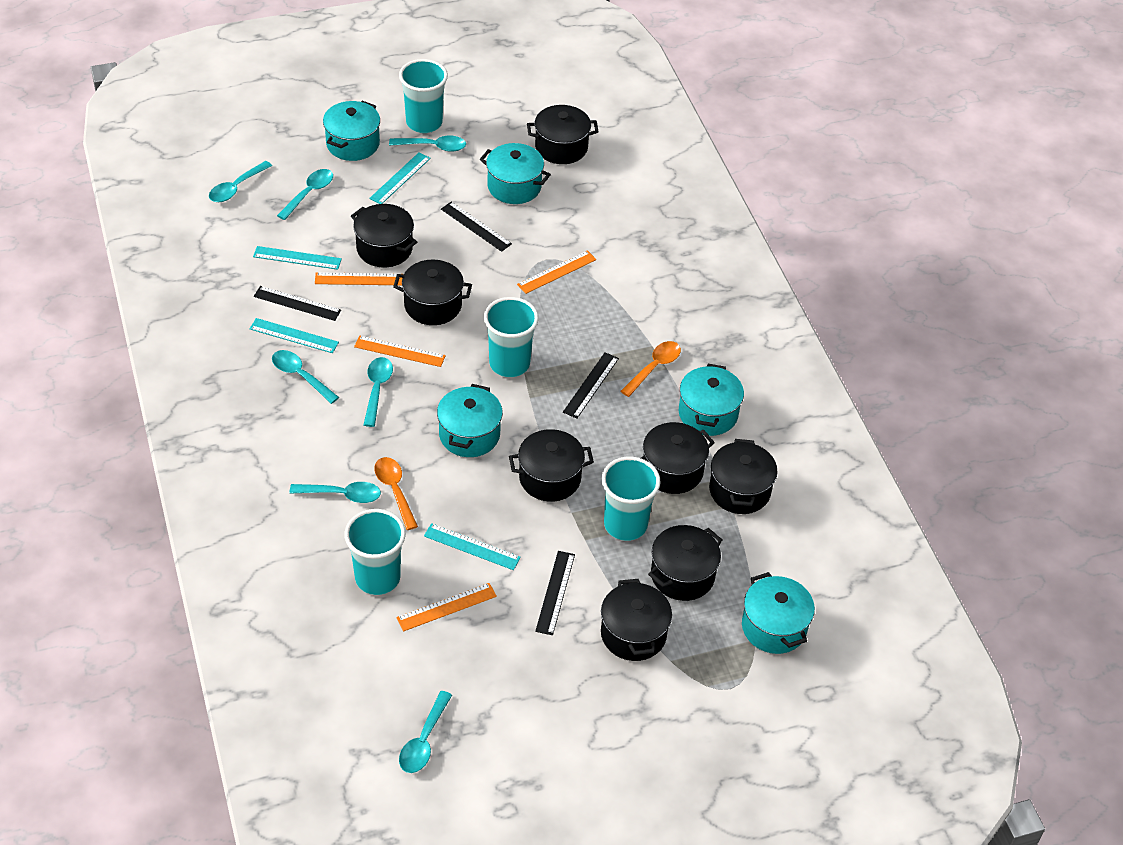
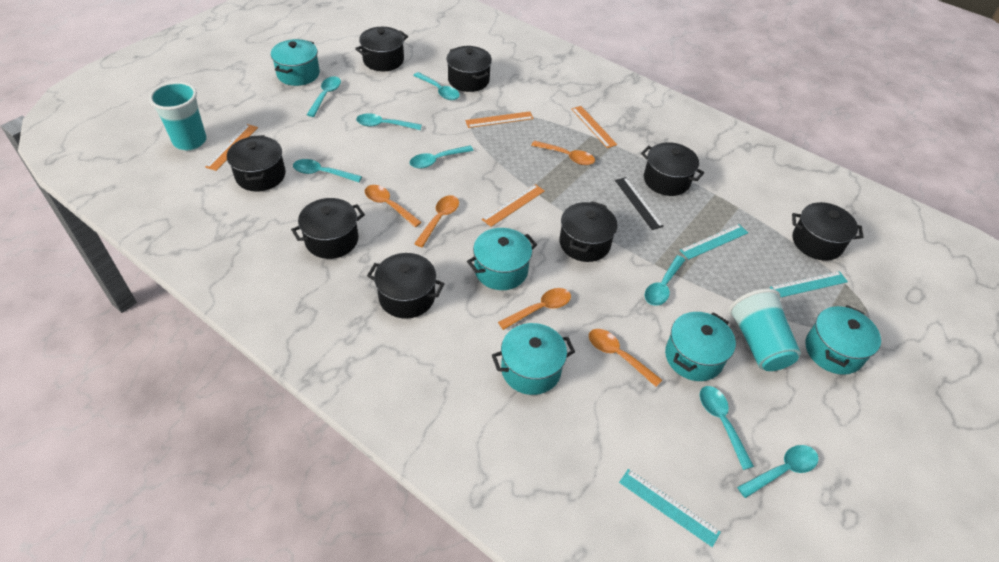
black ruler: 4 -> 1
orange spoon: 2 -> 5
turquoise cup: 4 -> 2
turquoise ruler: 4 -> 3
turquoise spoon: 7 -> 8

